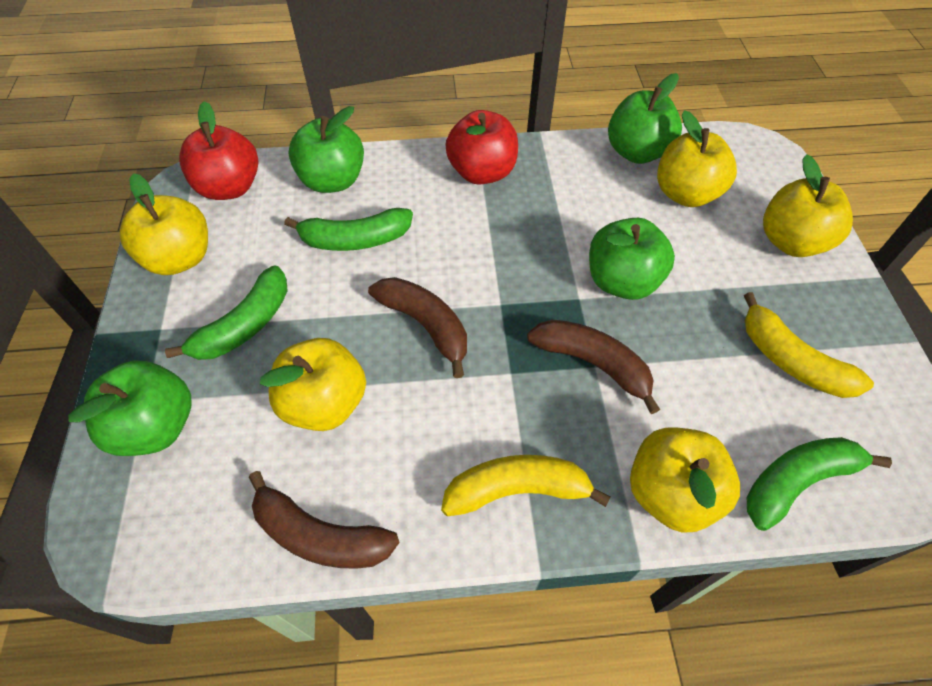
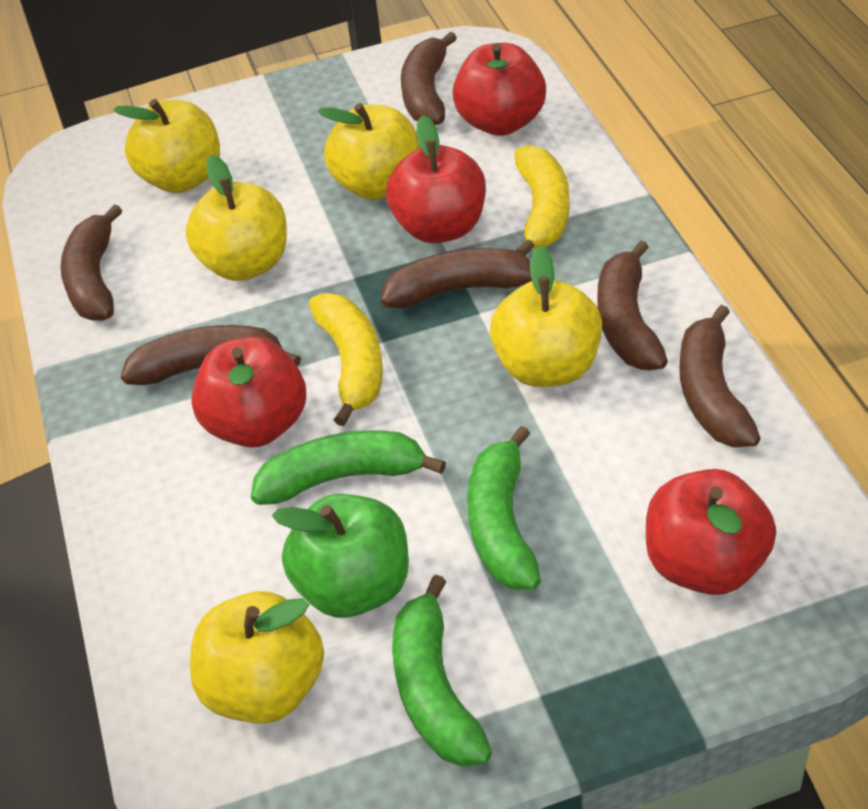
brown banana: 3 -> 6
green apple: 4 -> 1
red apple: 2 -> 4

